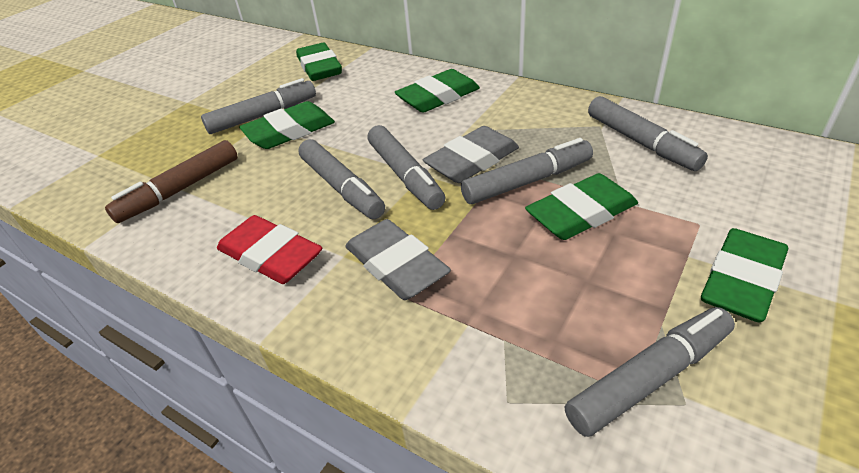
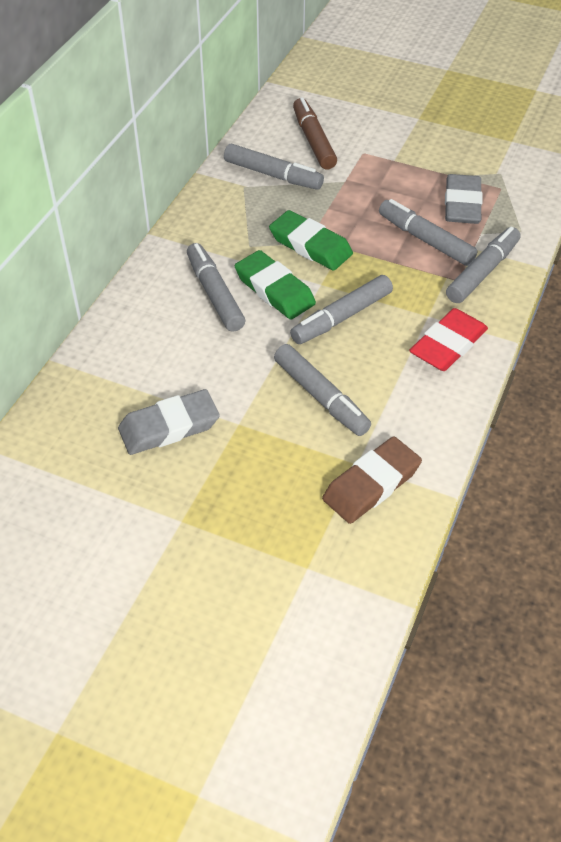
brown eraser: 0 -> 1
green eraser: 5 -> 2

